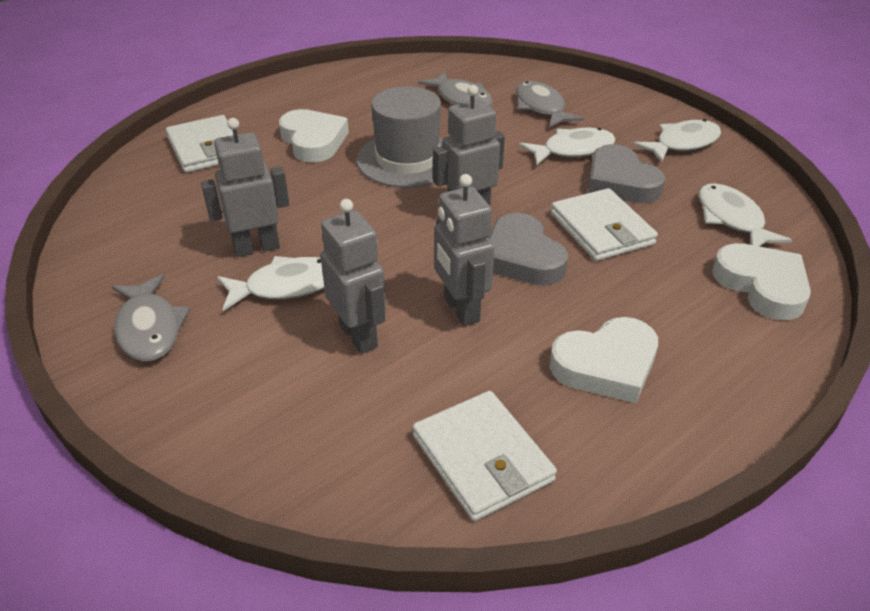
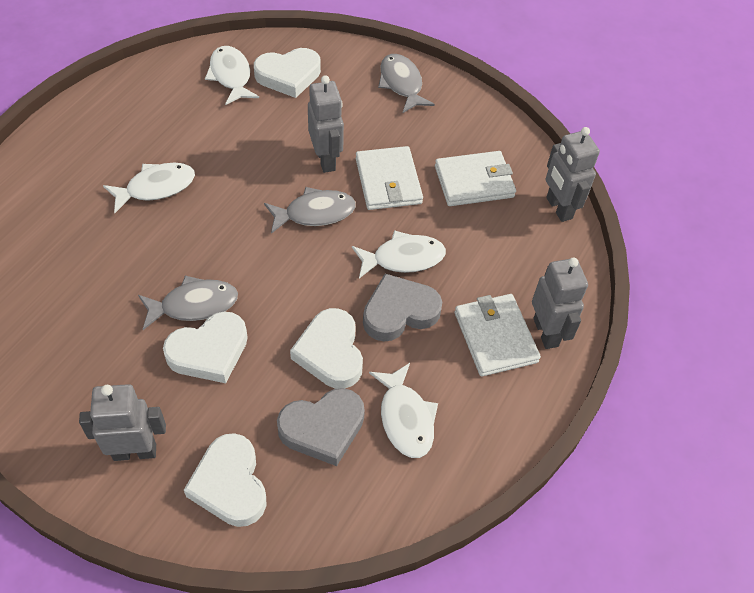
grey hat: 1 -> 0
white heart: 3 -> 4

